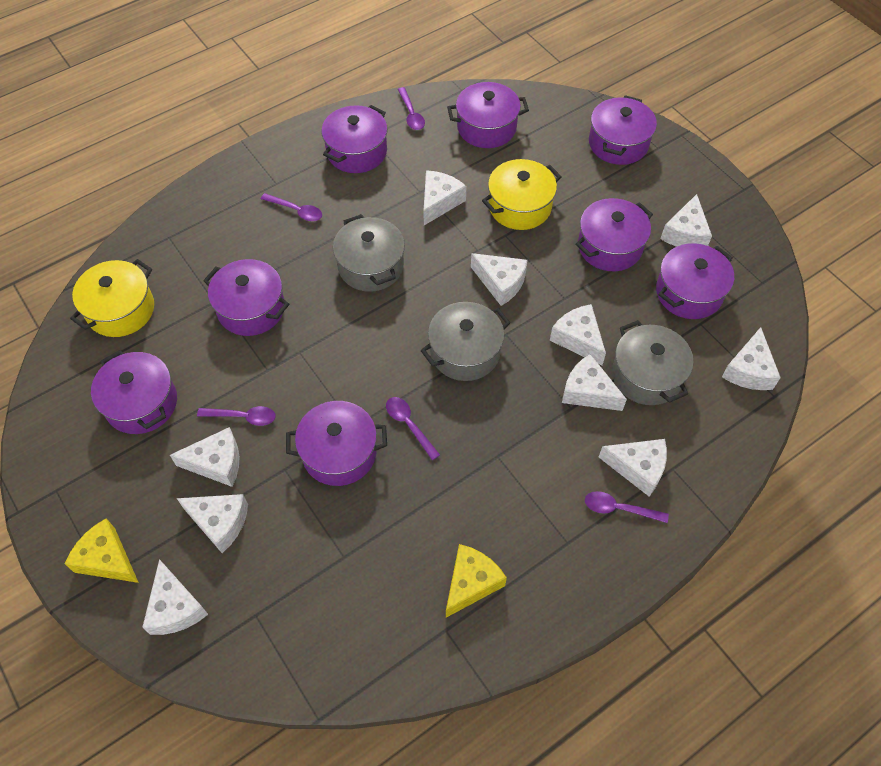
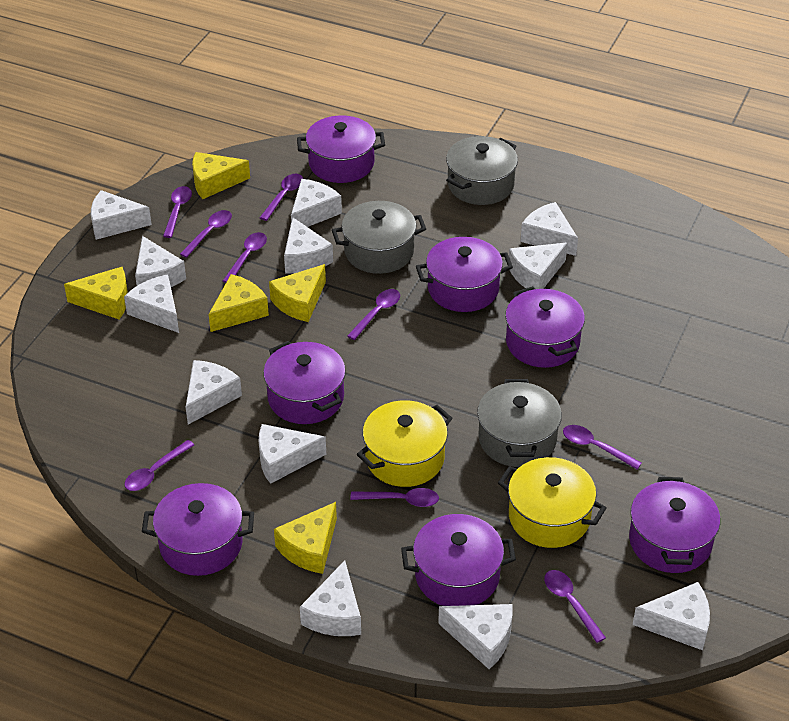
purple pot: 8 -> 7
purple spoon: 5 -> 9
white cheese: 10 -> 12
yellow cheese: 2 -> 5

